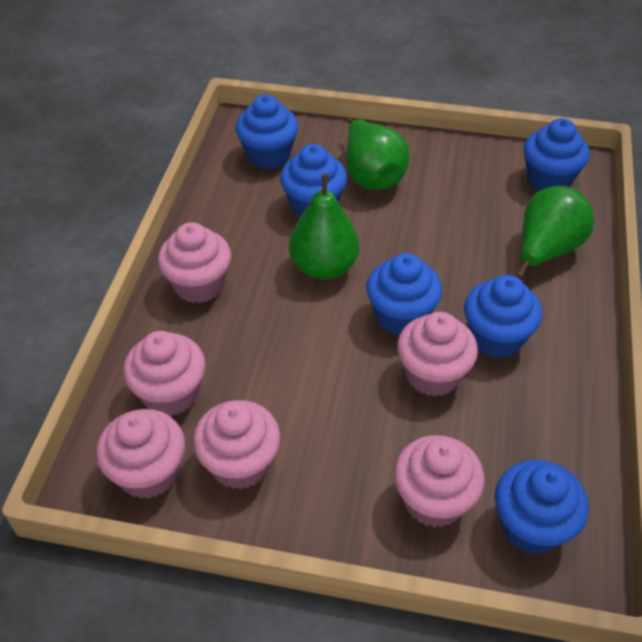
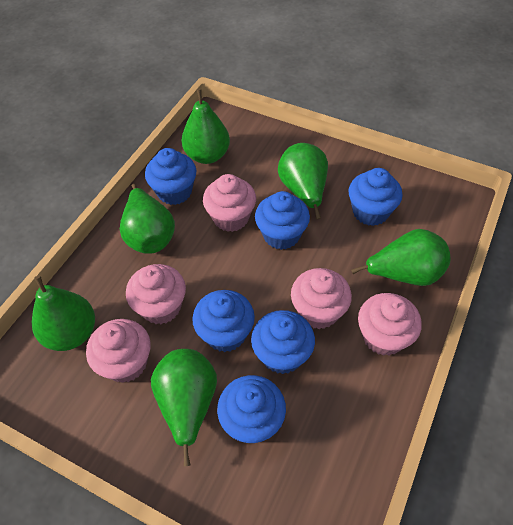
green pear: 3 -> 6
pink cupcake: 6 -> 5

